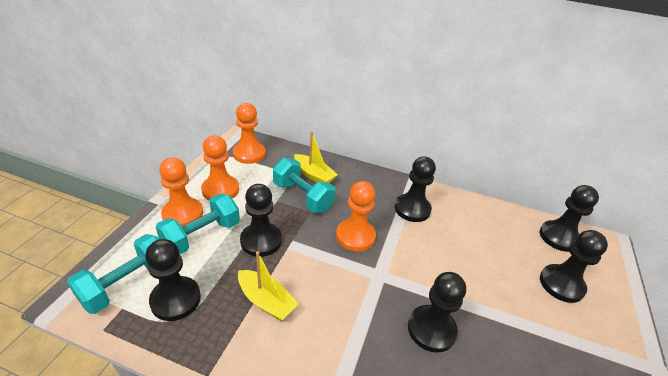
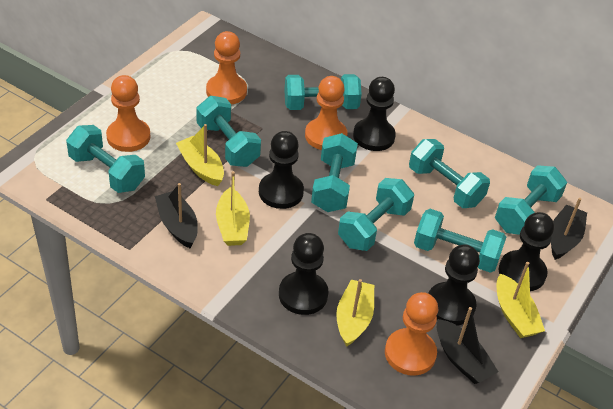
black boat: 0 -> 3
black pawn: 6 -> 5
turquoise dumbbell: 3 -> 8
yellow boat: 2 -> 4

